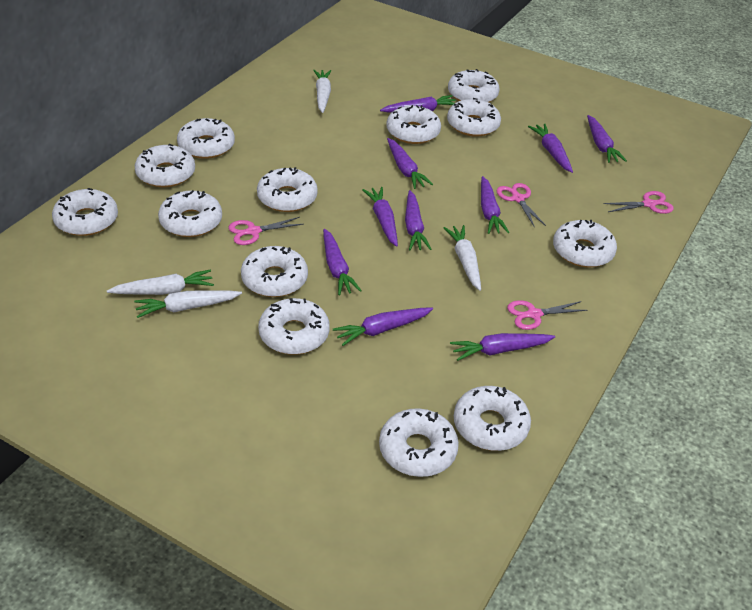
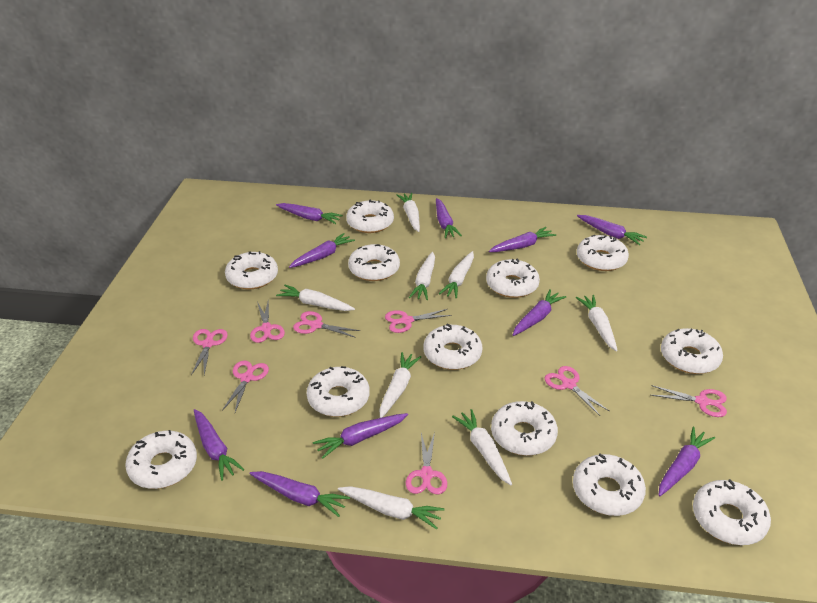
pink scissors: 4 -> 8
white carrot: 4 -> 8
white donut: 13 -> 12

